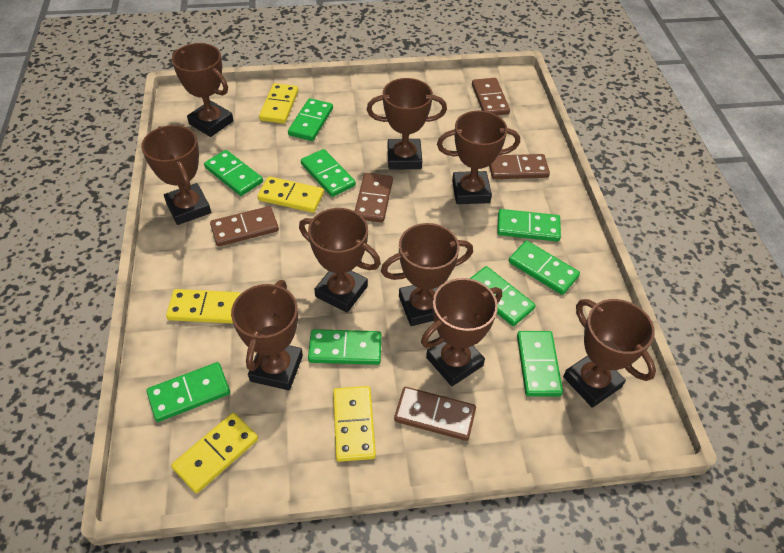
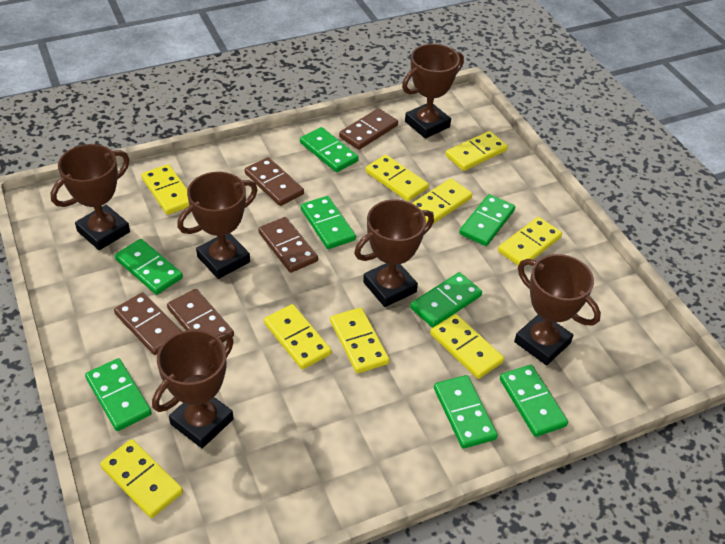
brown trophy: 9 -> 6
green domino: 9 -> 8
yellow domino: 5 -> 9

